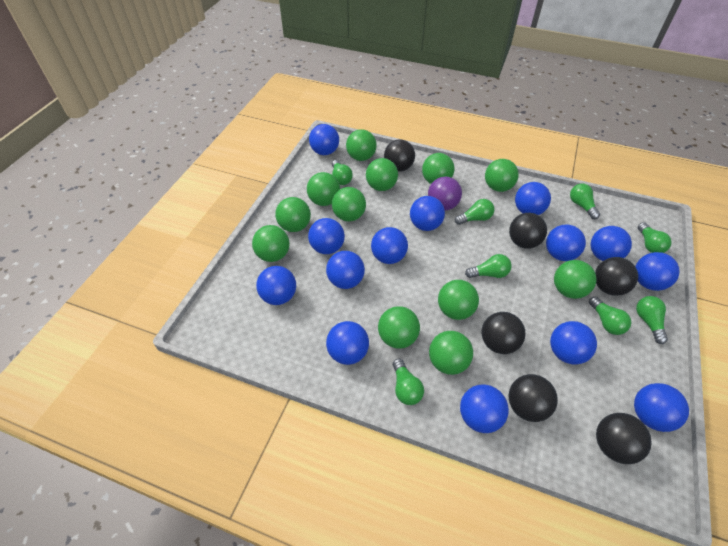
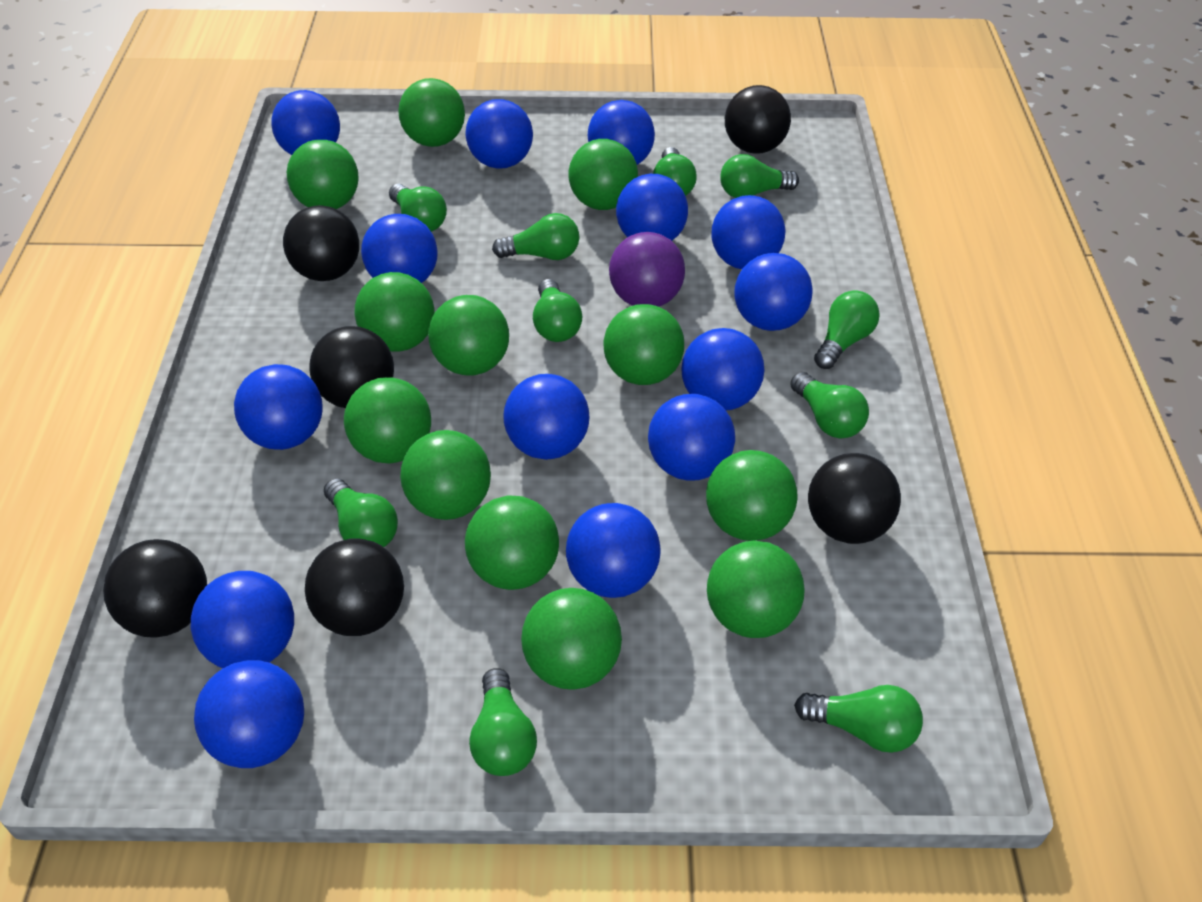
green light bulb: 8 -> 10

